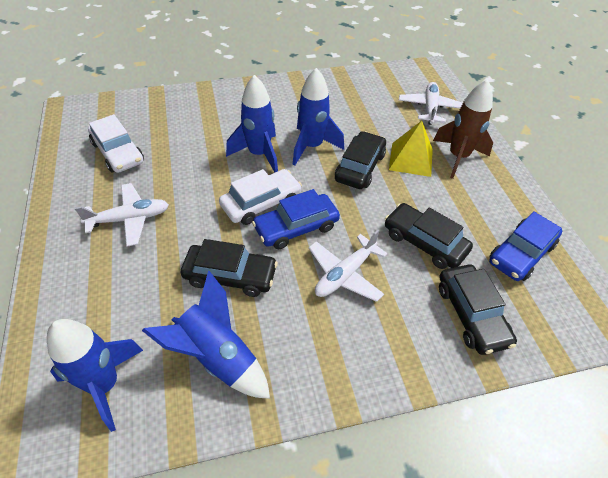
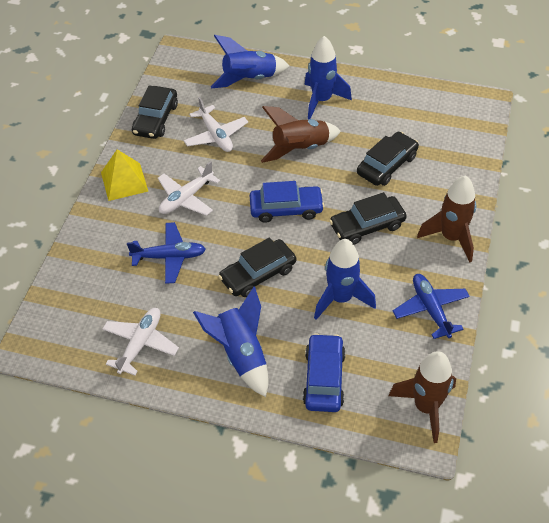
blue plane: 0 -> 2
brown rocket: 1 -> 3
white car: 2 -> 0

